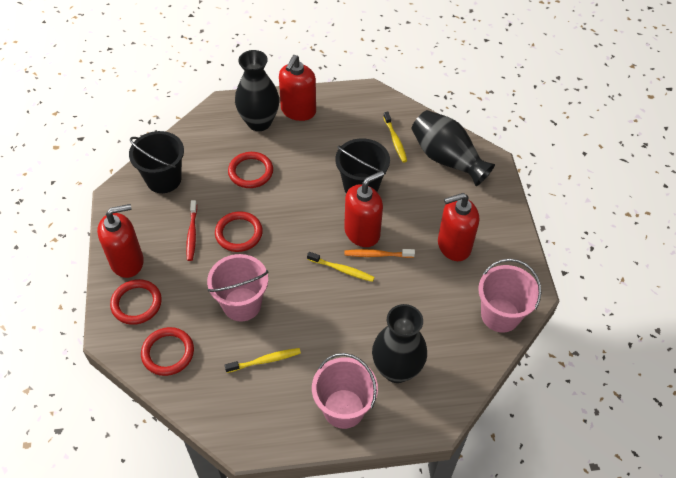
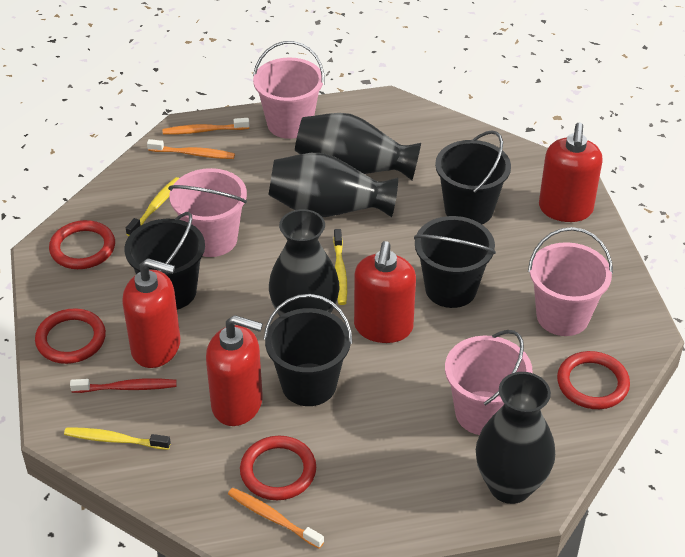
black bucket: 2 -> 4
black vase: 3 -> 4
orange toothbrush: 1 -> 3
pink bucket: 3 -> 4

